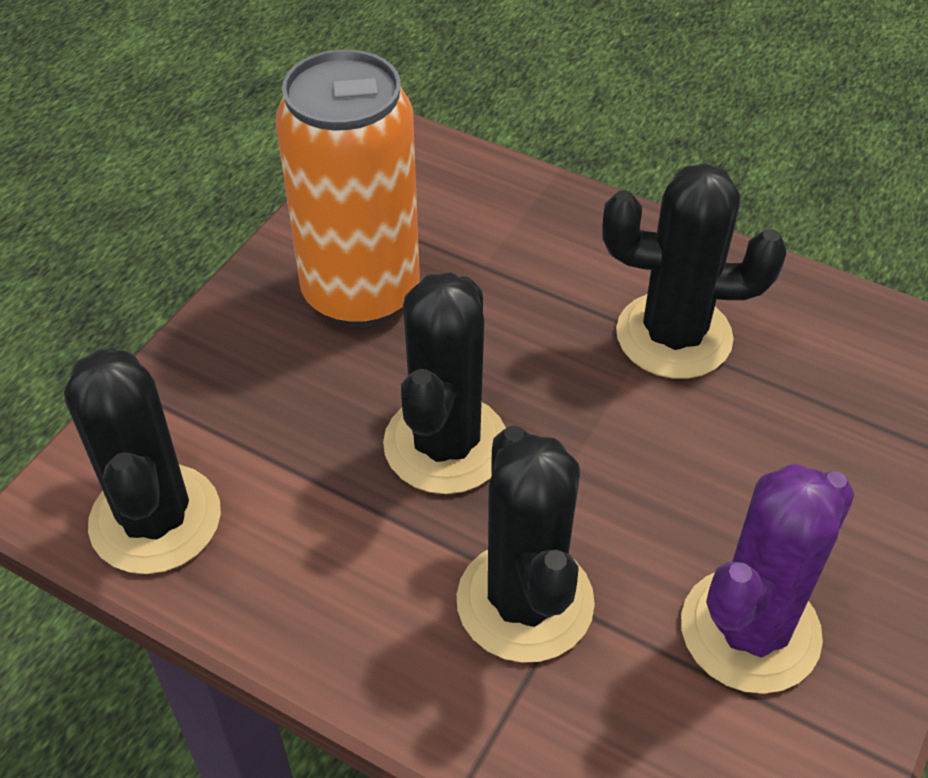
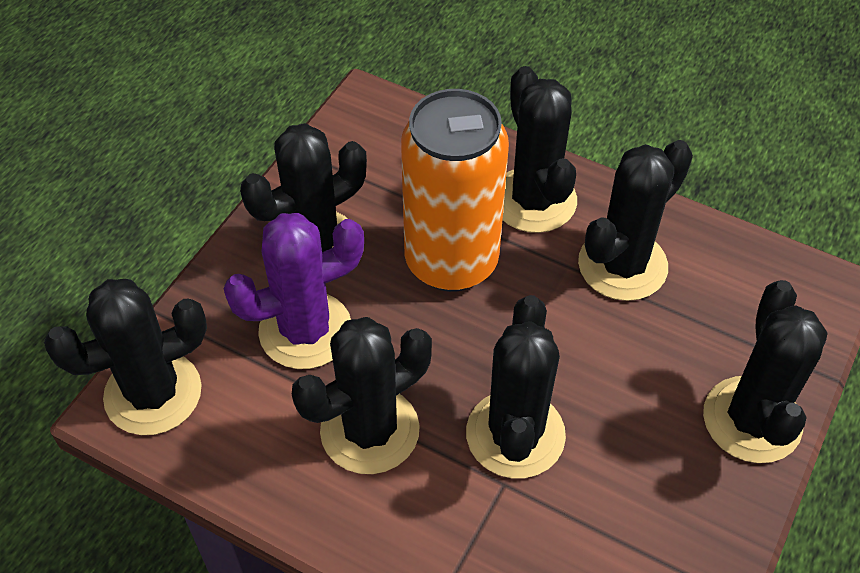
black cactus: 4 -> 7

